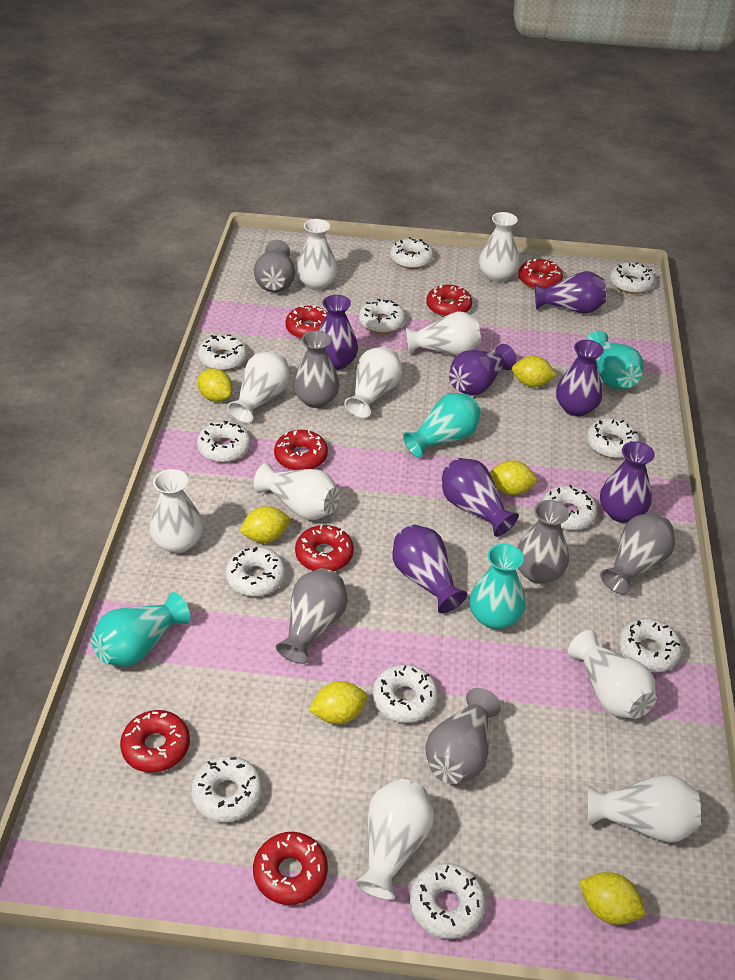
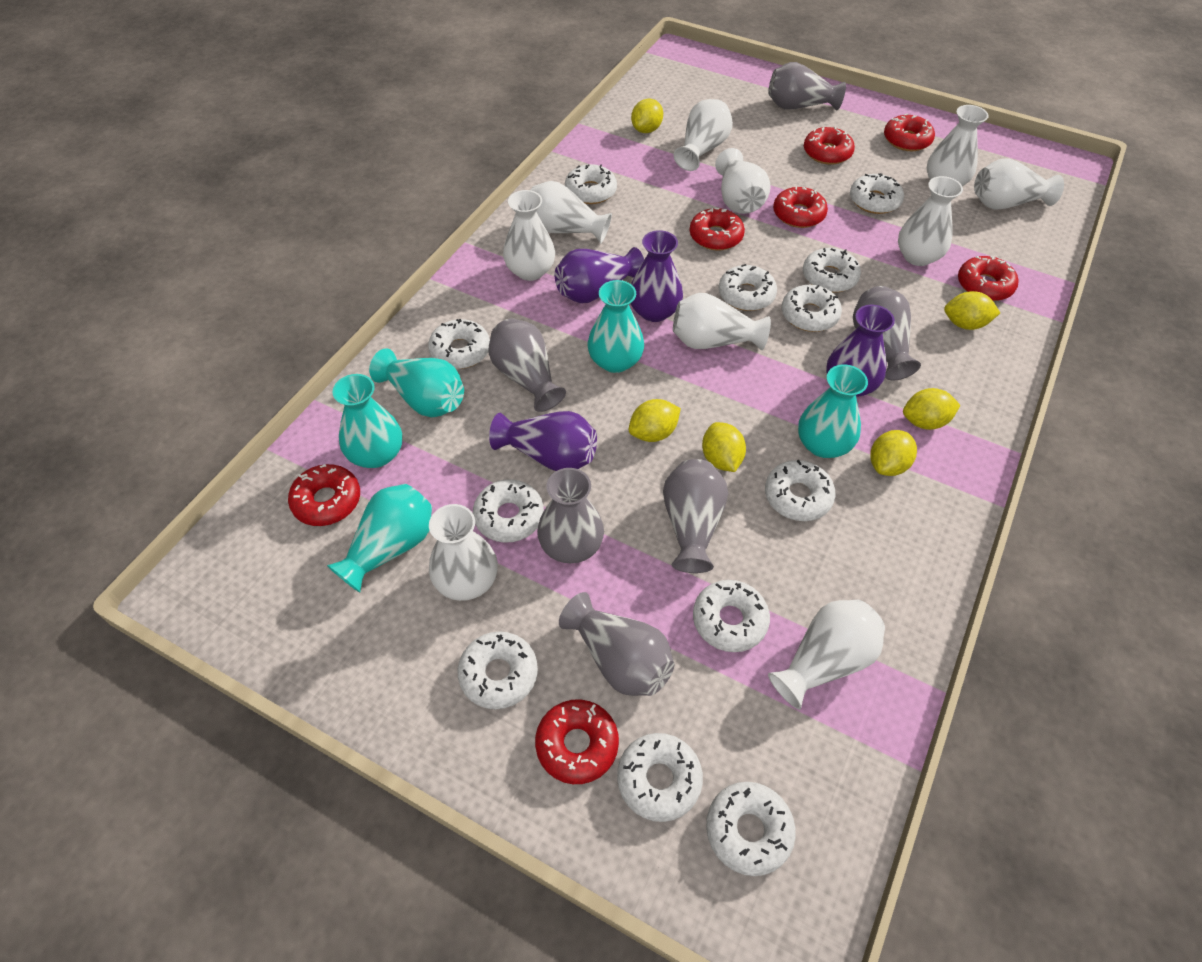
purple vase: 7 -> 4
turquoise vase: 4 -> 5

